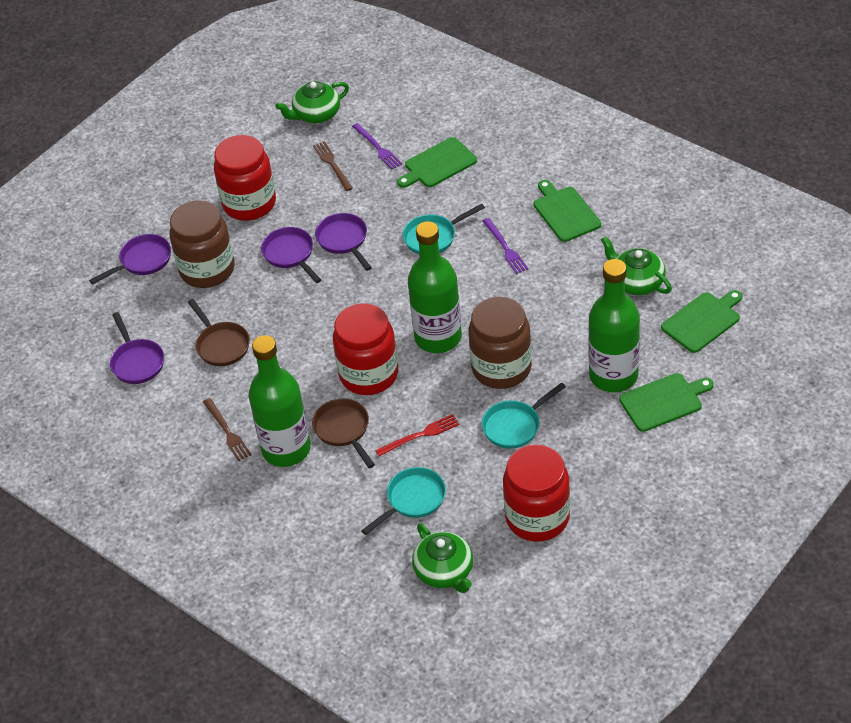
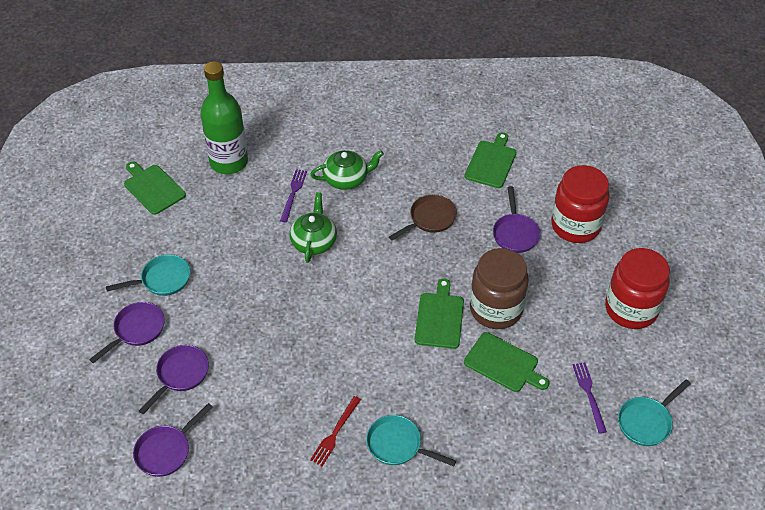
brown fork: 2 -> 0
brown jar: 2 -> 1
brown pan: 2 -> 1
green bottle: 3 -> 1
green teapot: 3 -> 2
red jar: 3 -> 2

